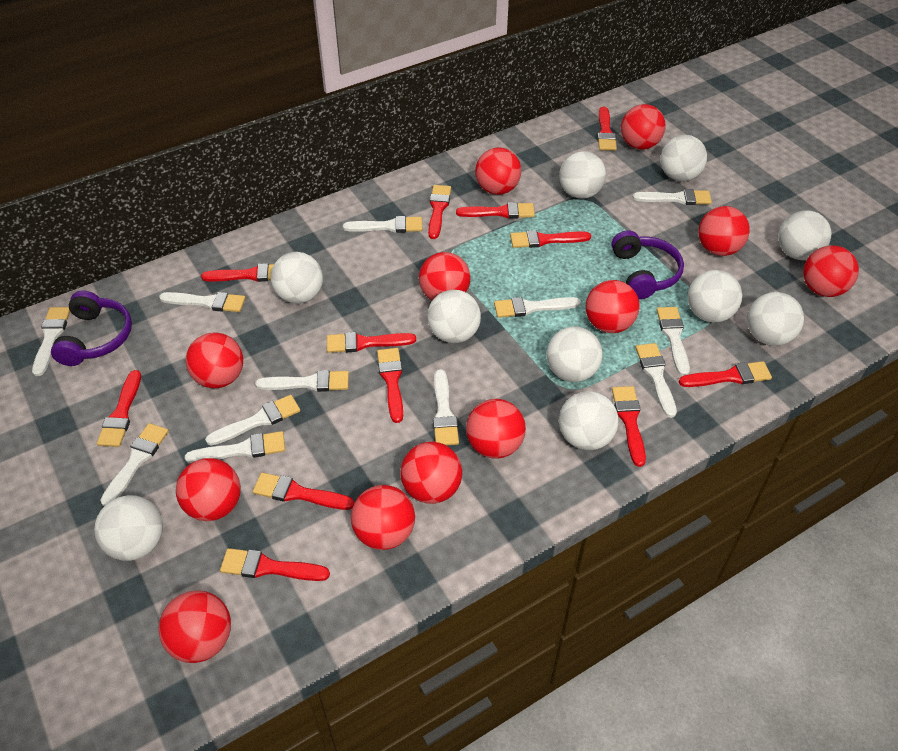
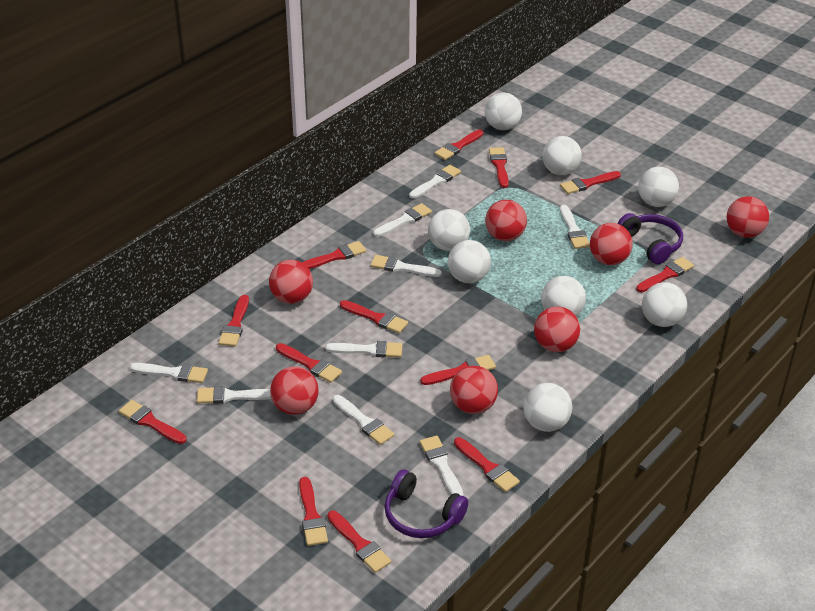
red ball: 12 -> 7
red brush: 12 -> 13
white ball: 10 -> 8
white brush: 12 -> 9

